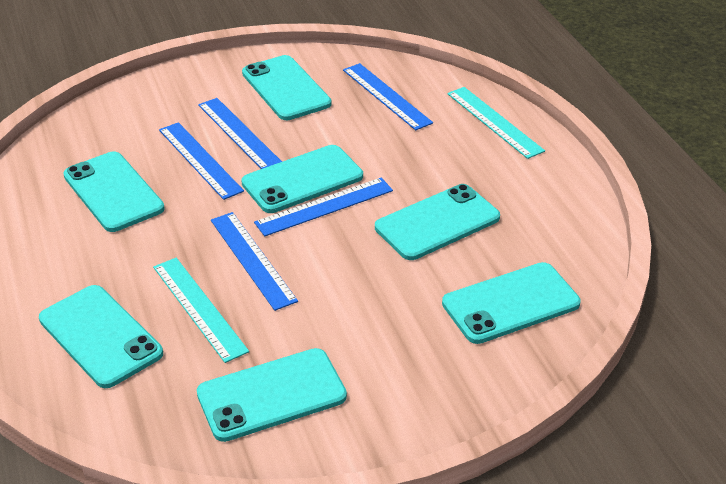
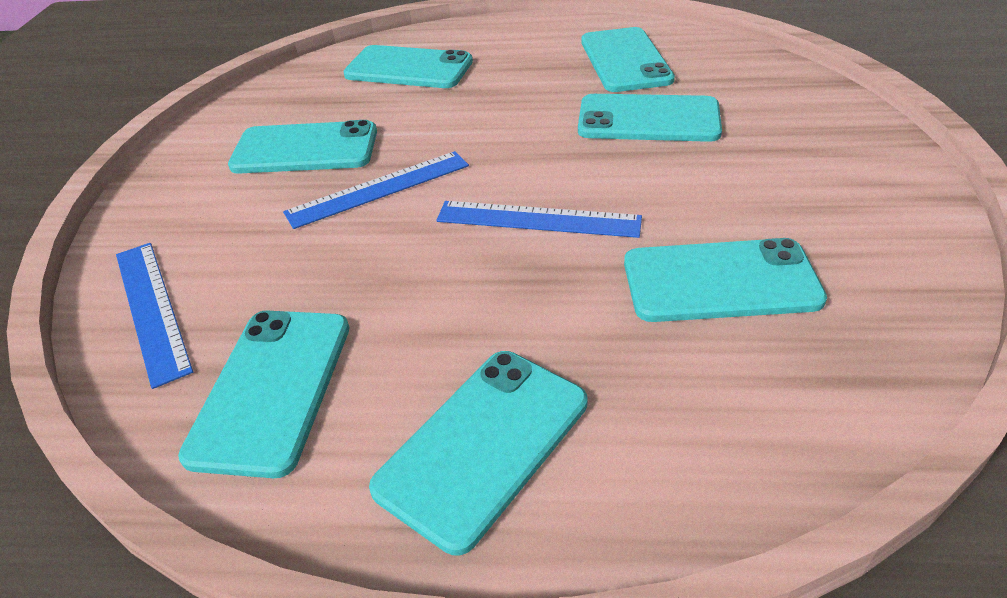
blue ruler: 5 -> 3
turquoise ruler: 2 -> 0

